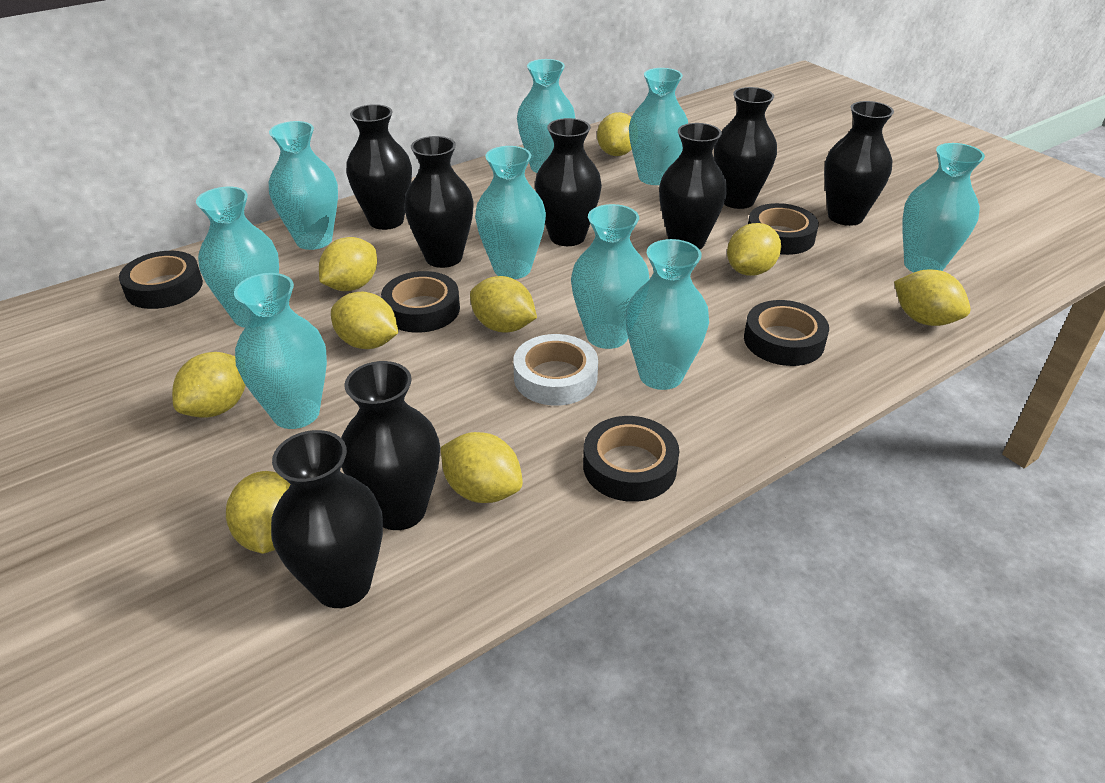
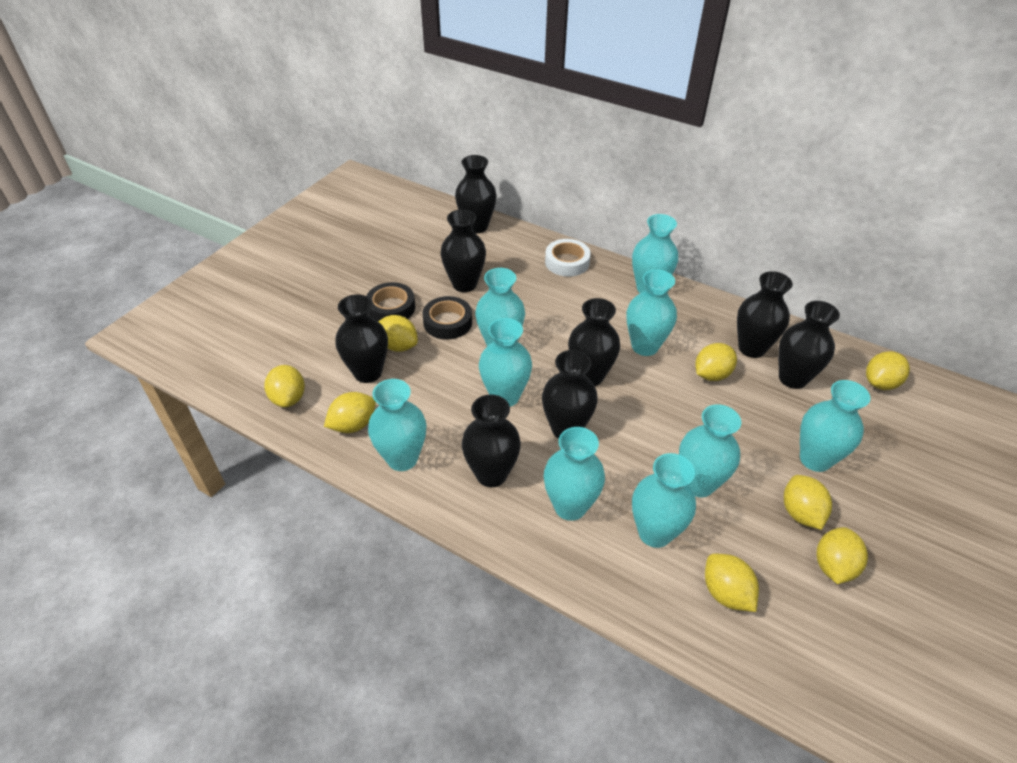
black tape: 5 -> 2
yellow lemon: 9 -> 8

